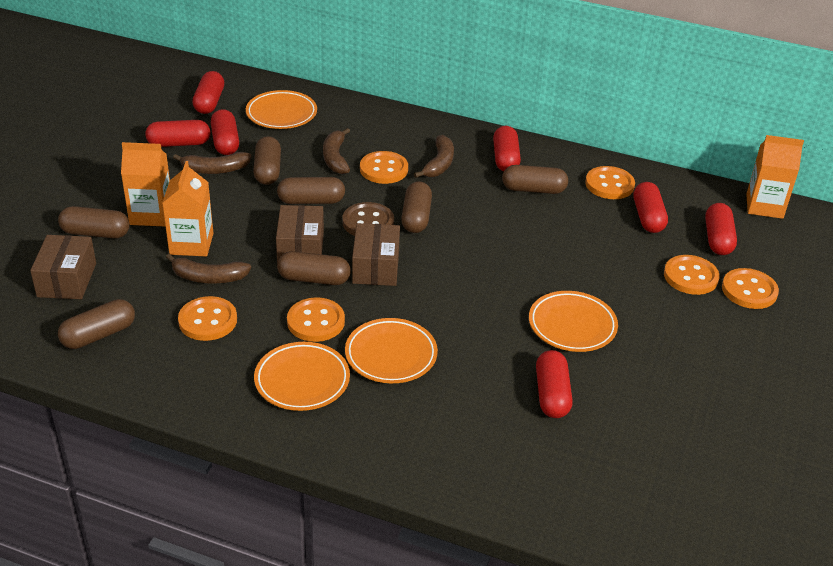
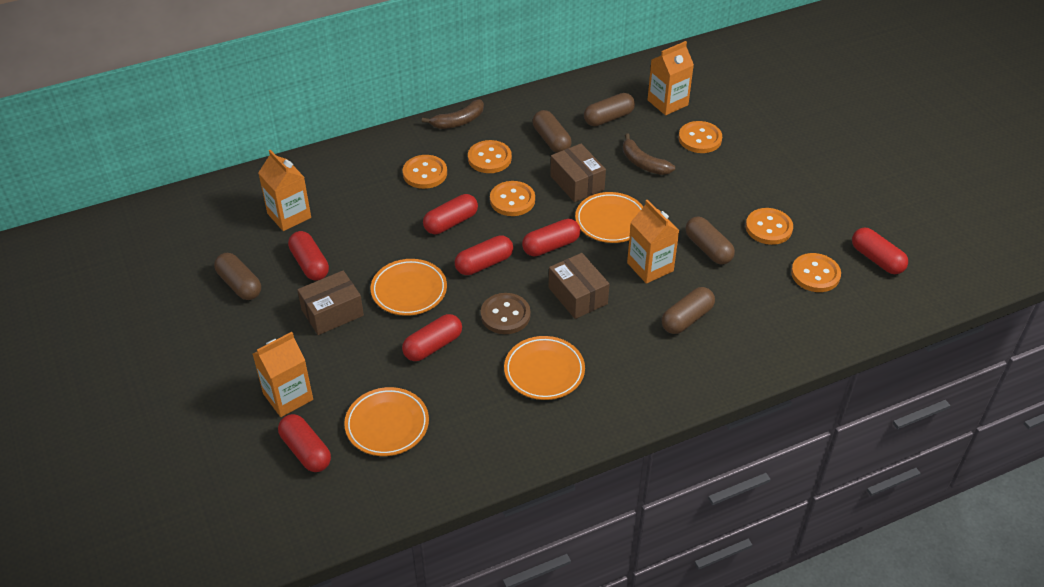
brown banana: 4 -> 2
brown capsule: 7 -> 5
orange carton: 3 -> 4

